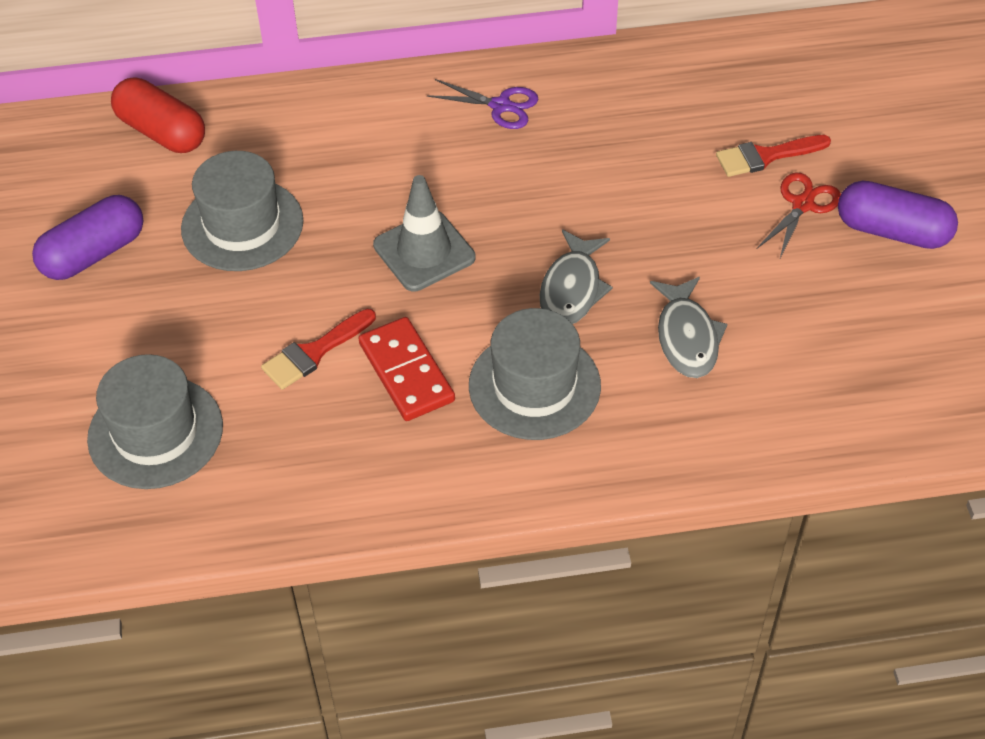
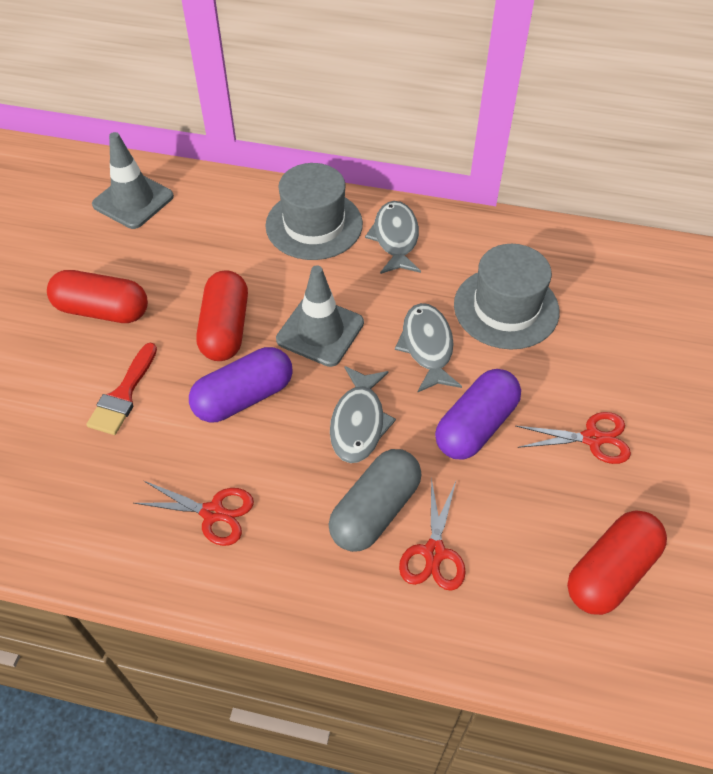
grey capsule: 0 -> 1
grey fish: 2 -> 3
grey hat: 3 -> 2
grey traffic cone: 1 -> 2
purple scissors: 1 -> 0
red brush: 2 -> 1
red capsule: 1 -> 3
red domino: 1 -> 0
red scissors: 1 -> 3

